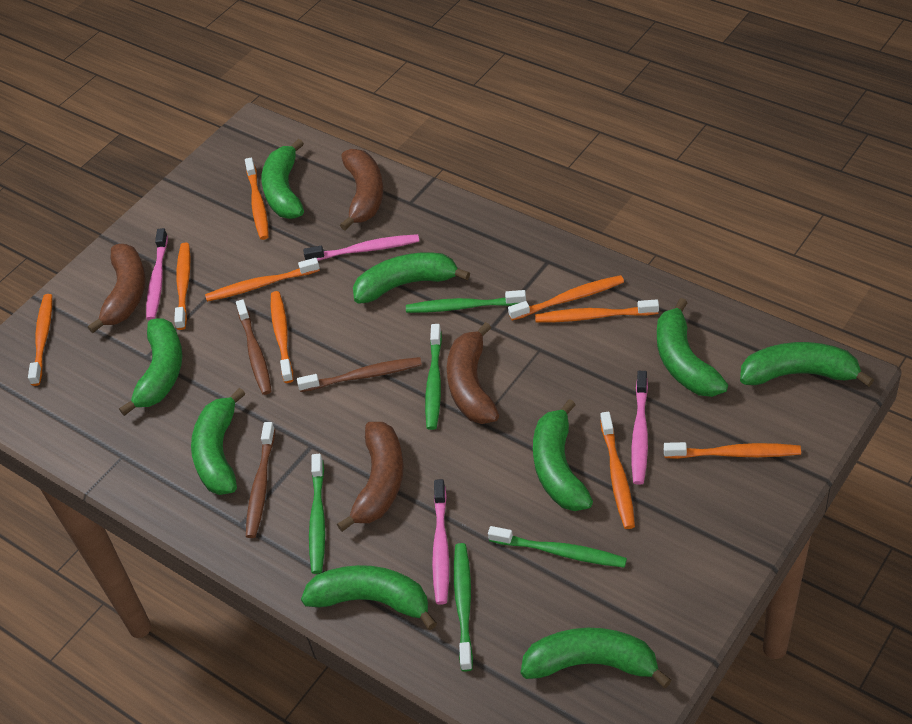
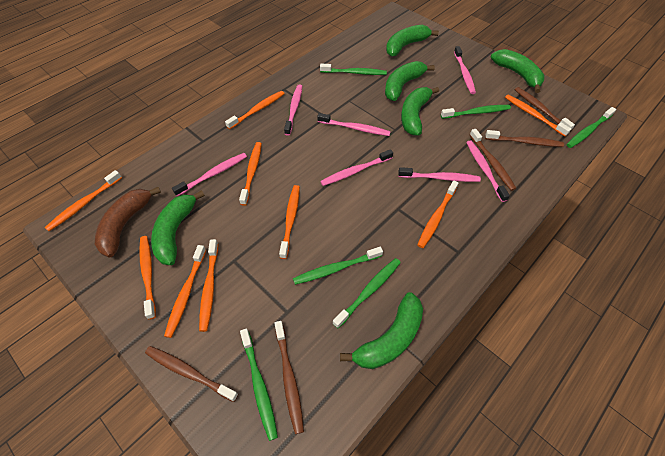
brown banana: 4 -> 1
brown toothbrush: 3 -> 5
green banana: 9 -> 6
green toothbrush: 5 -> 6
pink toothbrush: 4 -> 7

